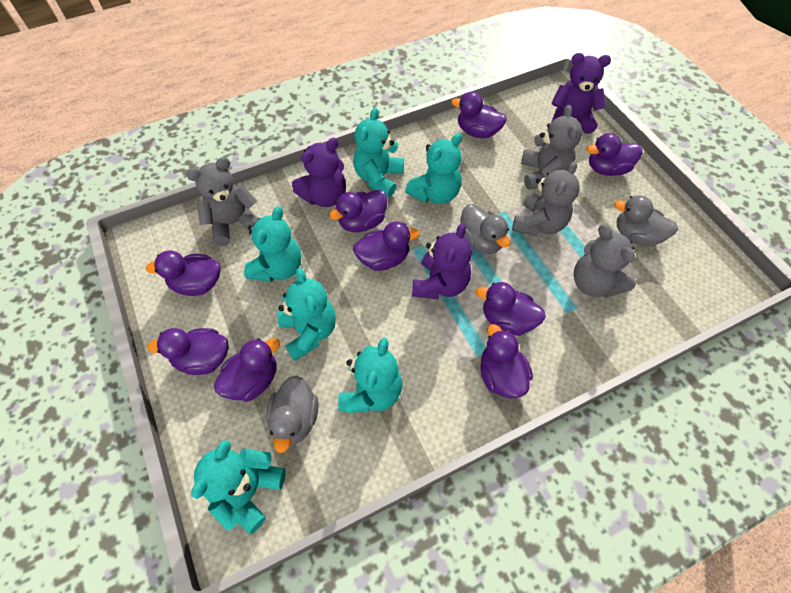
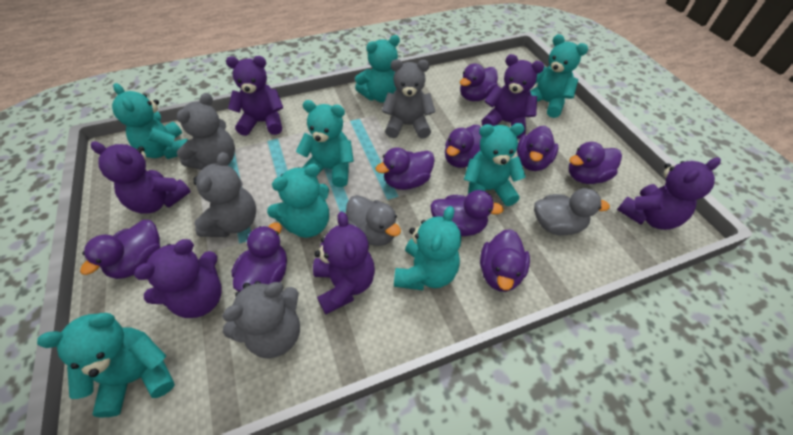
grey duck: 3 -> 2
purple teddy bear: 3 -> 6
turquoise teddy bear: 6 -> 8

